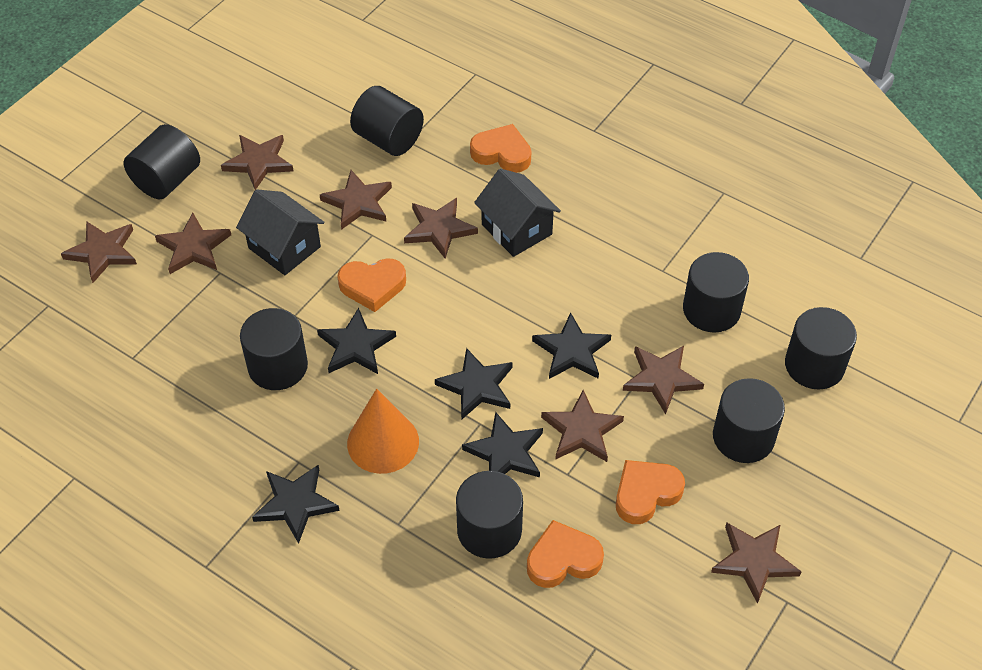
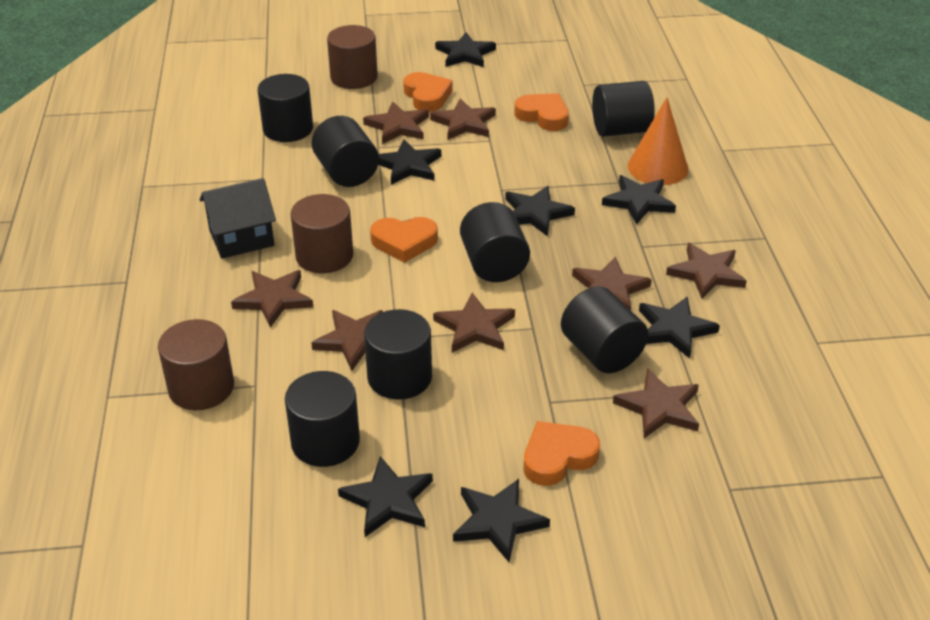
black house: 2 -> 1
black star: 5 -> 7
brown cylinder: 0 -> 3

